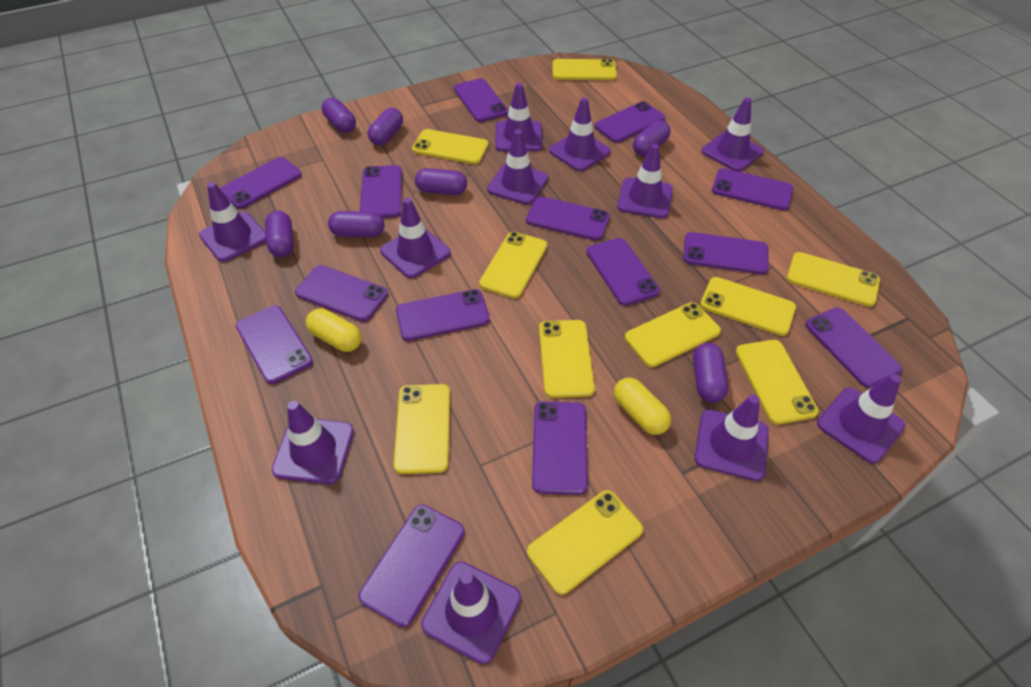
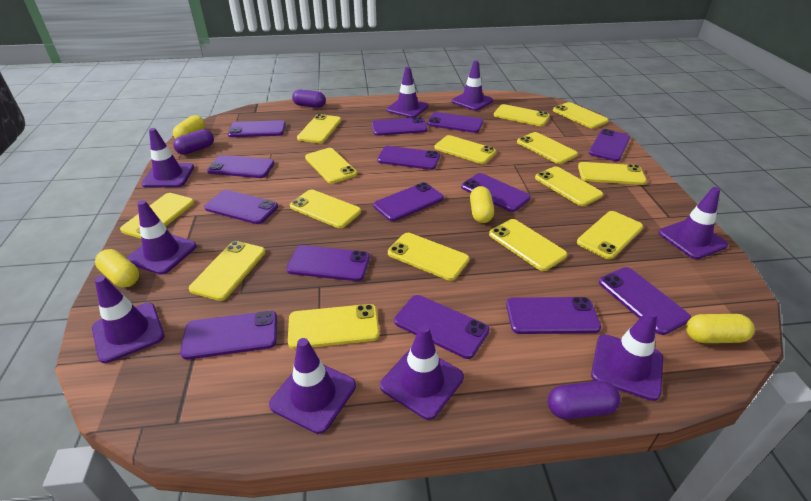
purple capsule: 7 -> 3
purple traffic cone: 11 -> 9
yellow capsule: 2 -> 4
yellow phone: 10 -> 15

